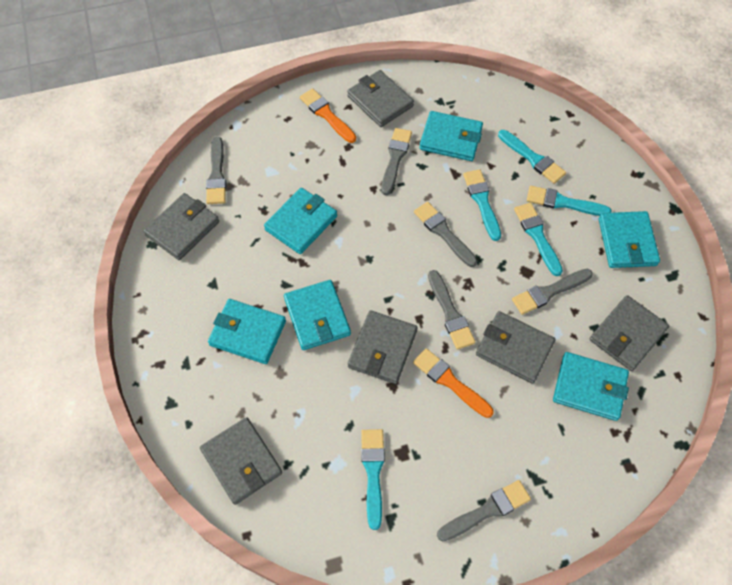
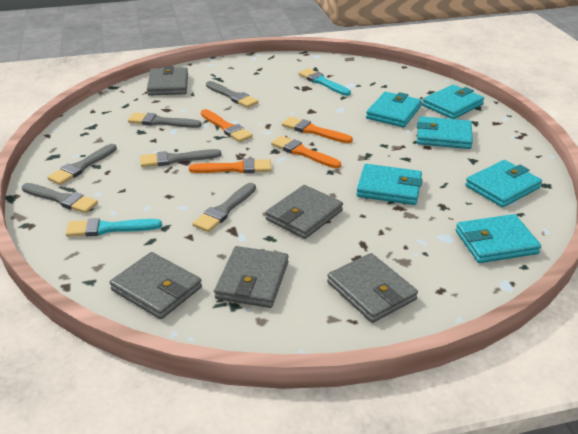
grey wallet: 6 -> 5
orange brush: 2 -> 4
turquoise brush: 5 -> 2

